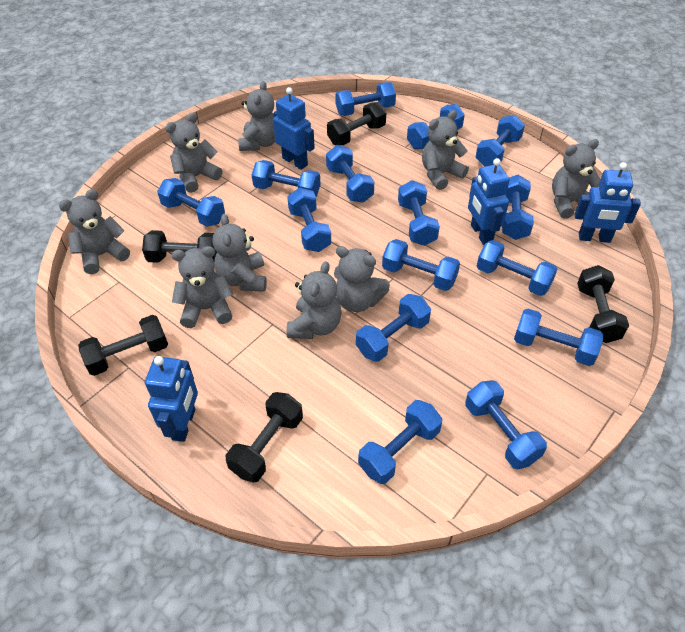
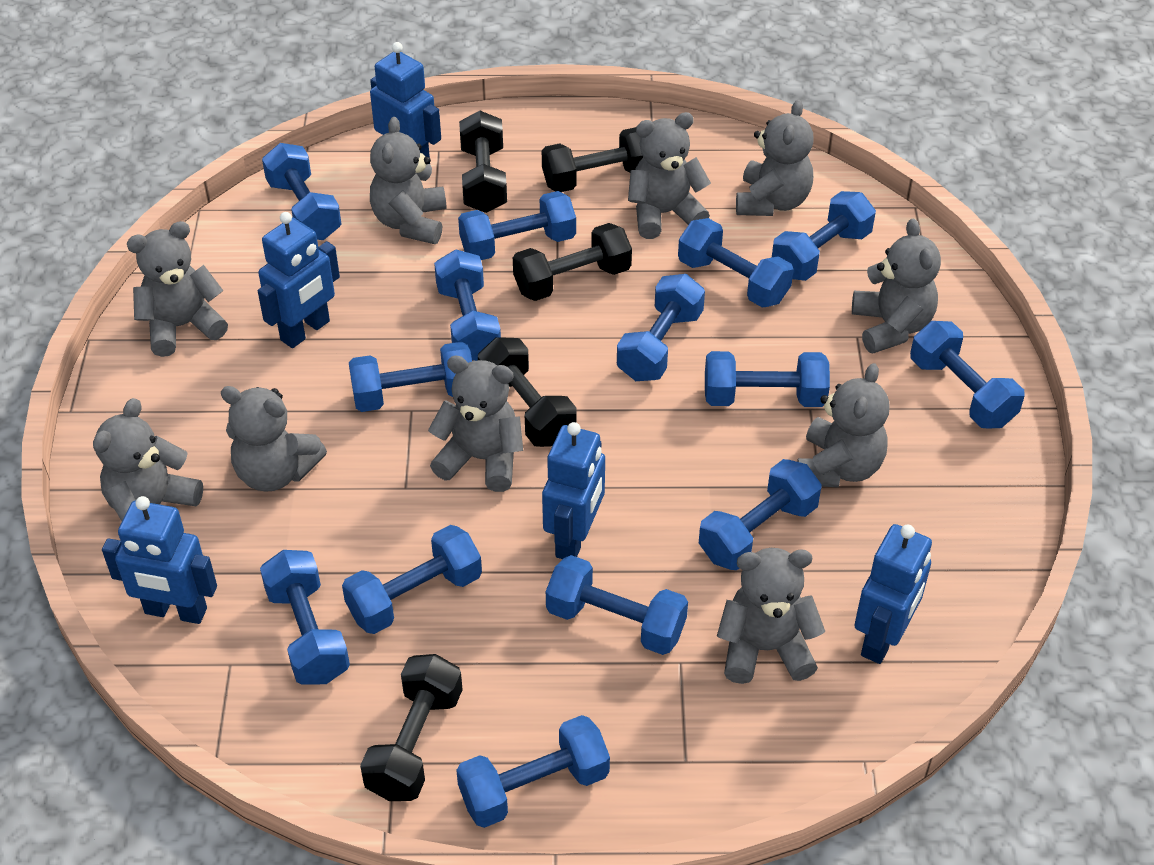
blue dumbbell: 15 -> 14
blue robot: 4 -> 5
grey teddy bear: 9 -> 10

